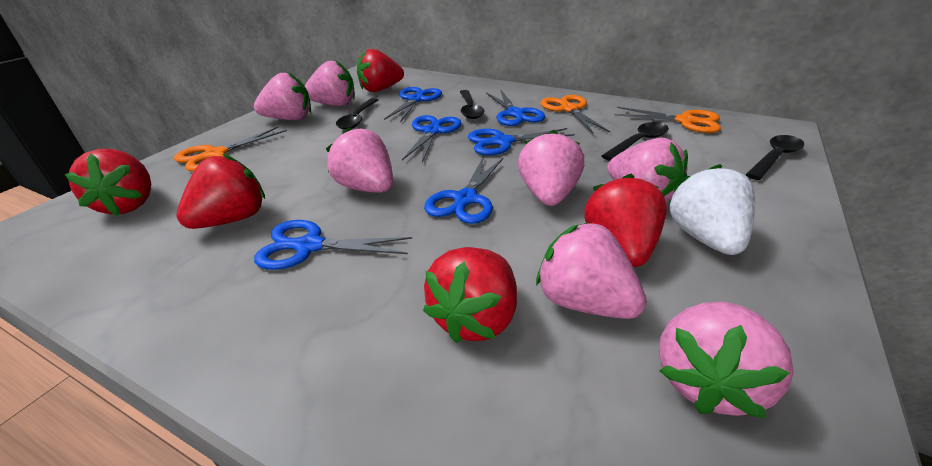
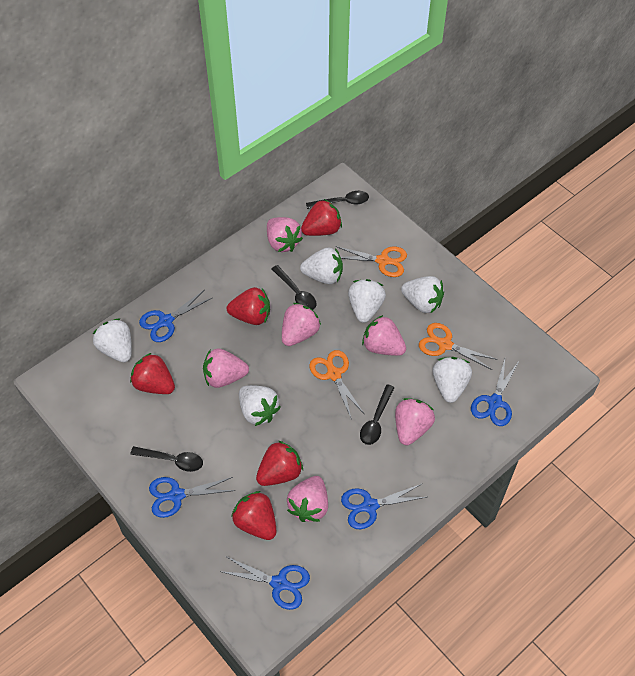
blue scissors: 6 -> 5
pink strawberry: 7 -> 6
white strawberry: 1 -> 6

